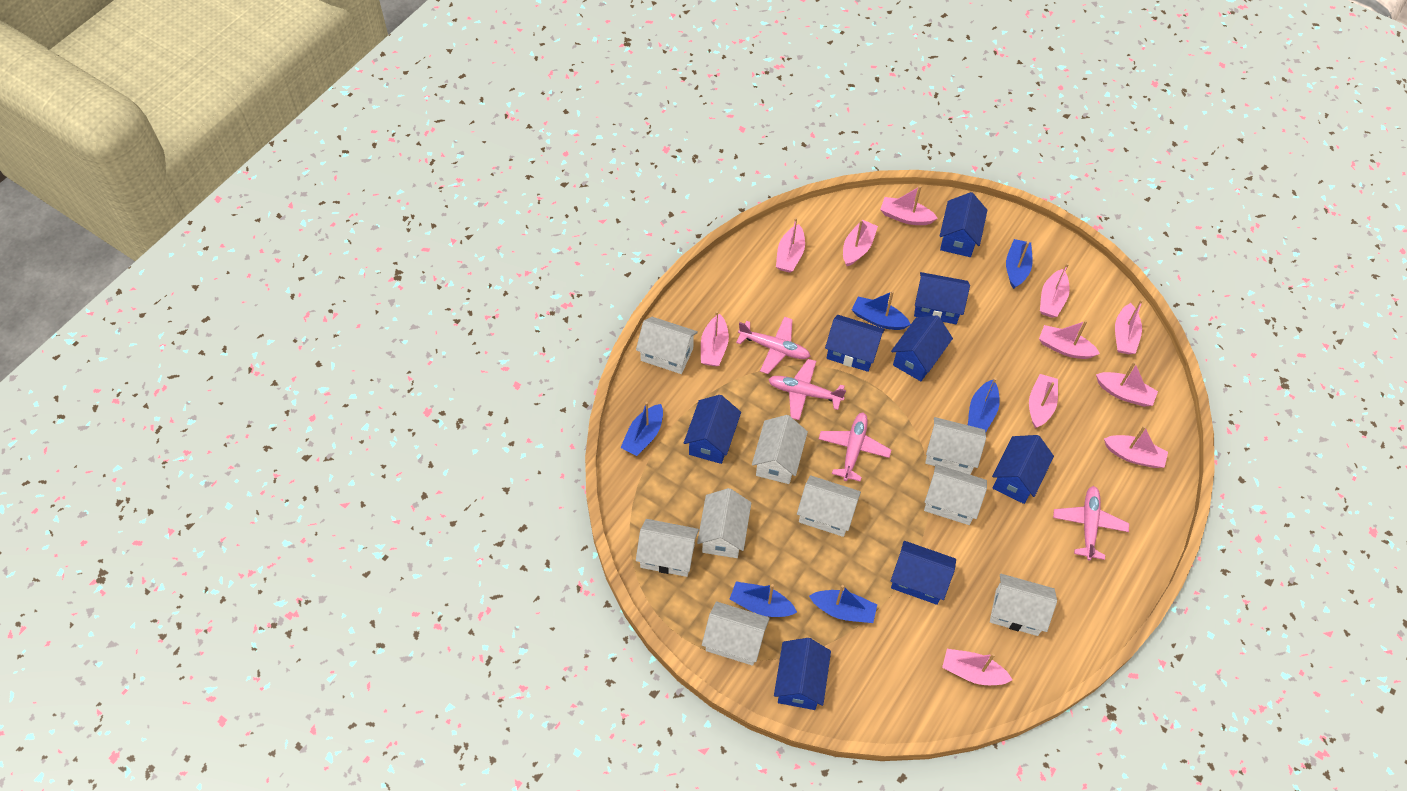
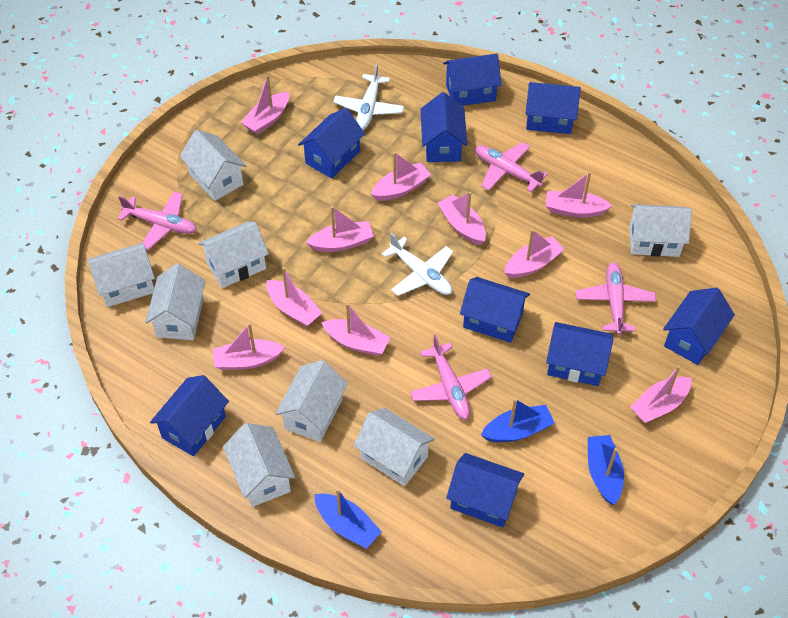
blue boat: 6 -> 3
blue house: 8 -> 9
pink boat: 11 -> 10
white house: 9 -> 8
white plane: 0 -> 2

